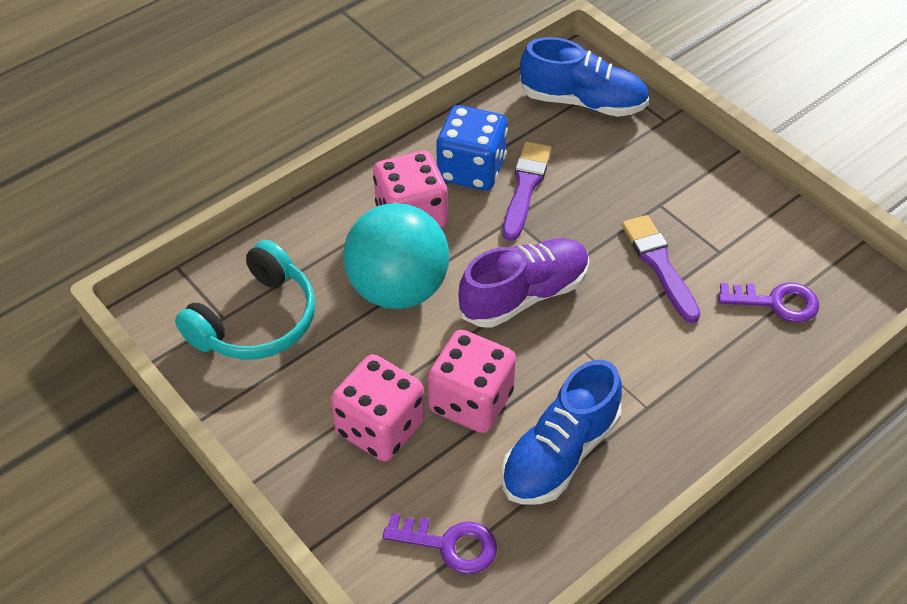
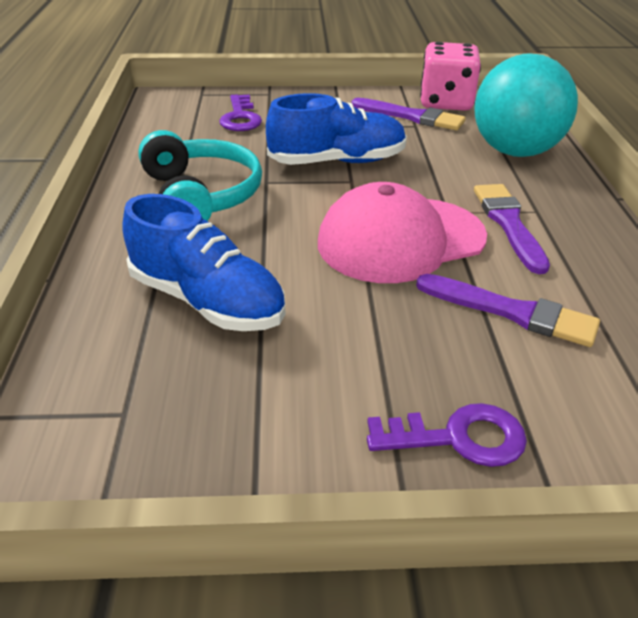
blue dice: 1 -> 0
pink cap: 0 -> 1
pink dice: 3 -> 1
purple brush: 2 -> 3
purple shoe: 1 -> 0

